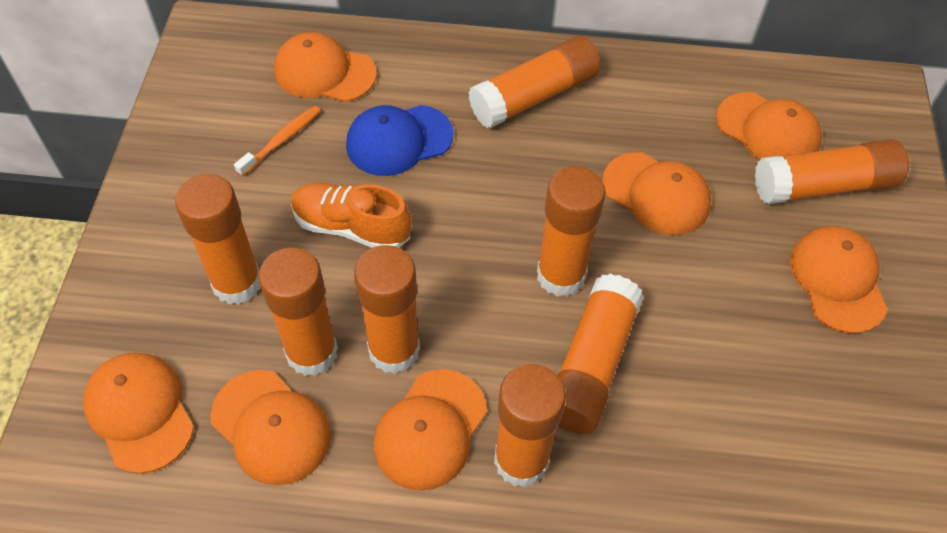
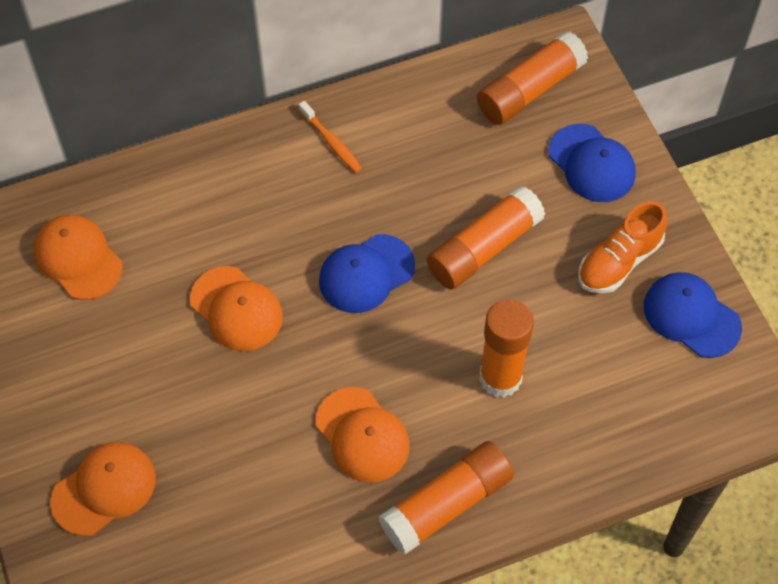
blue cap: 1 -> 3
orange cap: 7 -> 4
orange glue stick: 8 -> 4

